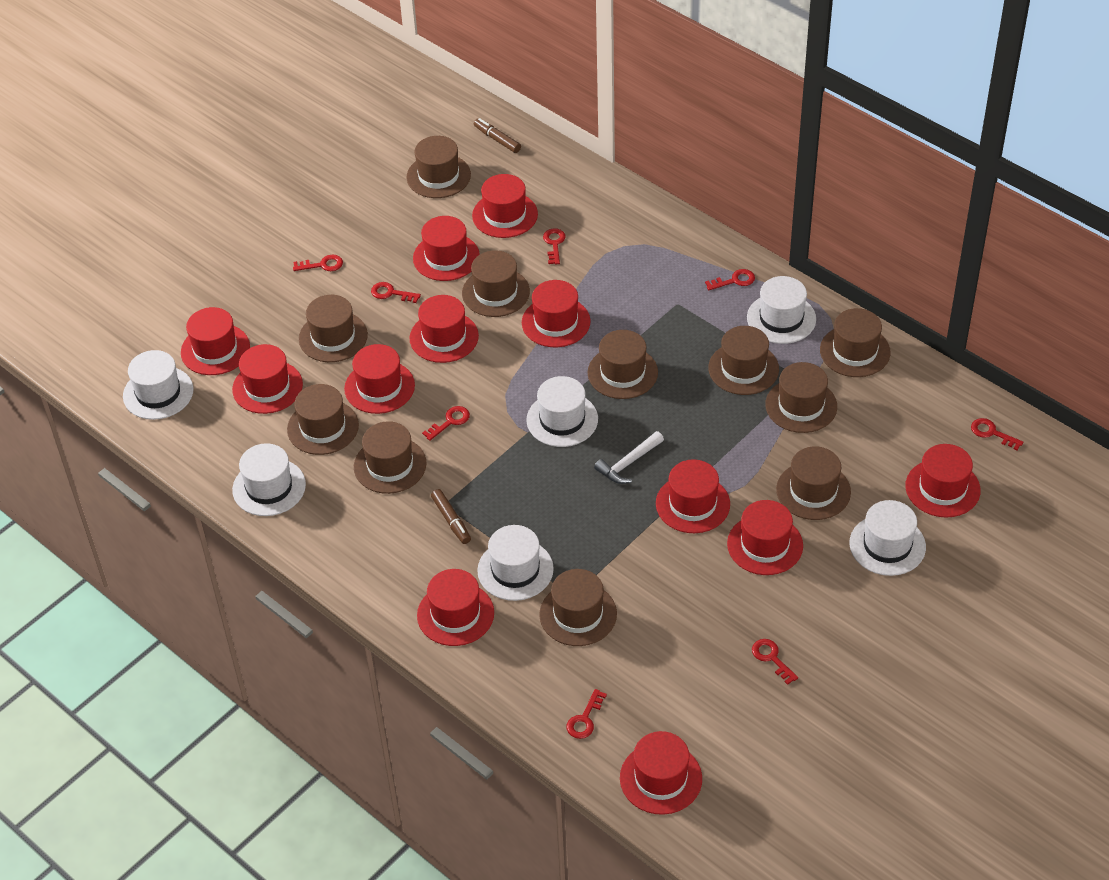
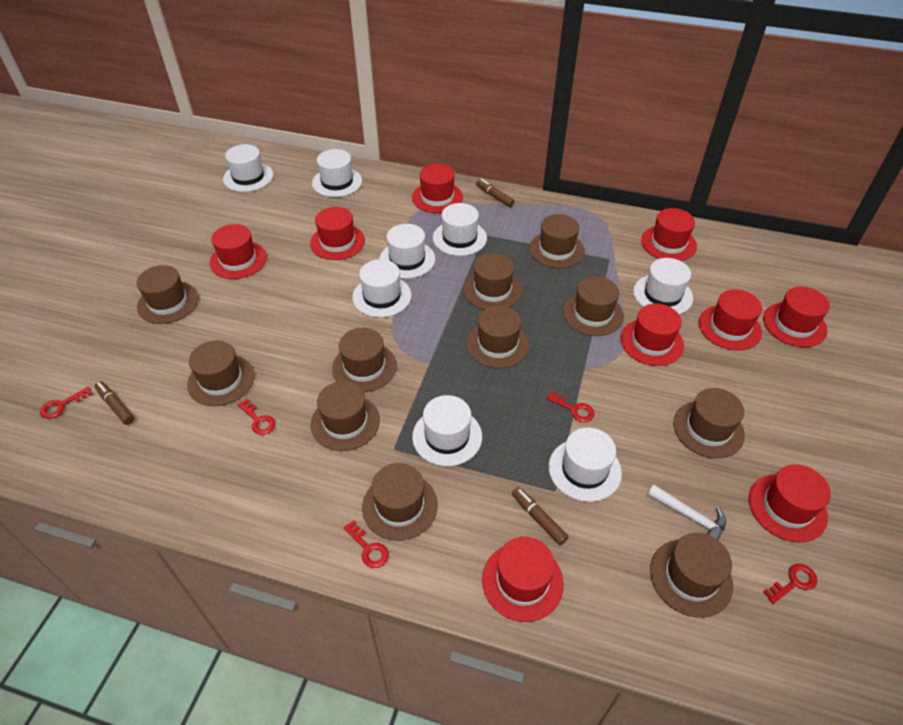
brown marker: 2 -> 3
red hat: 12 -> 9
red key: 8 -> 5
white hat: 6 -> 8

